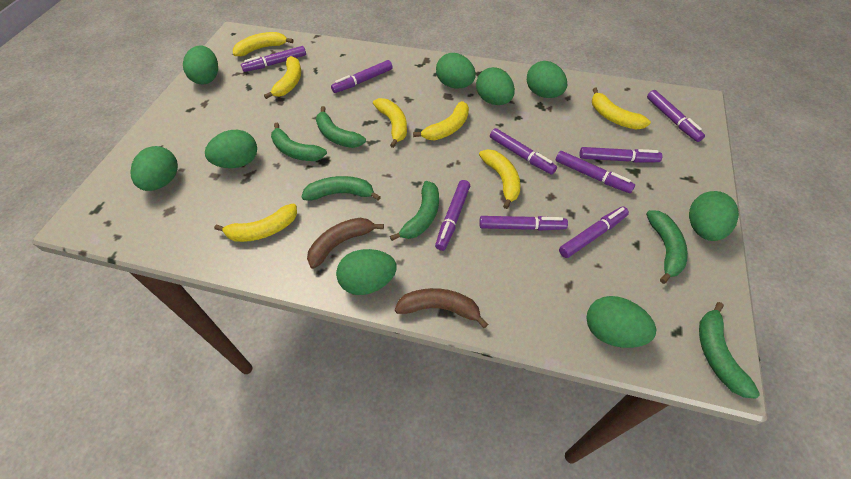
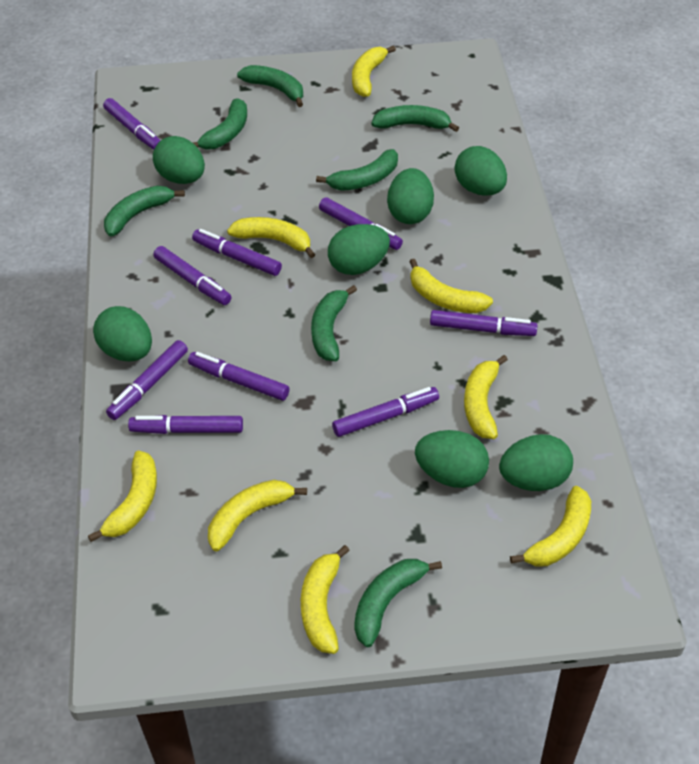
brown banana: 2 -> 0
green banana: 6 -> 7
green egg: 9 -> 7
yellow banana: 7 -> 8

